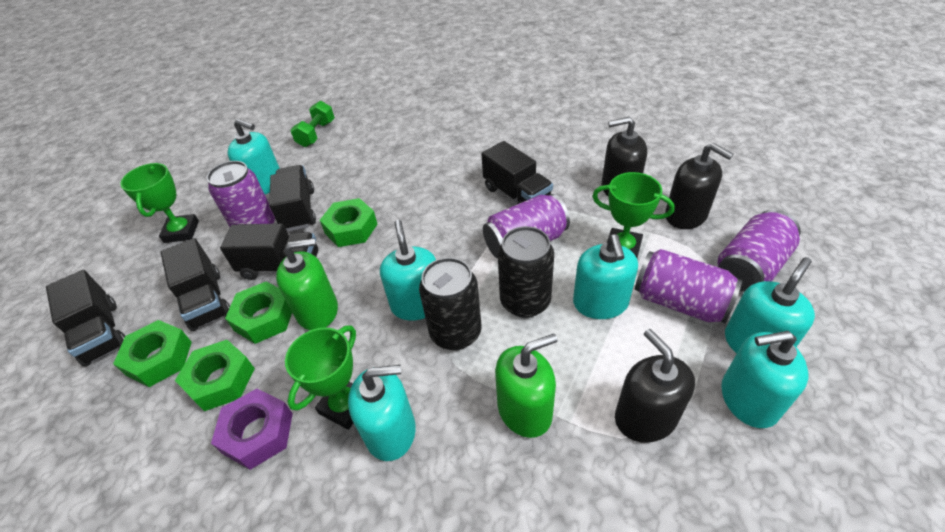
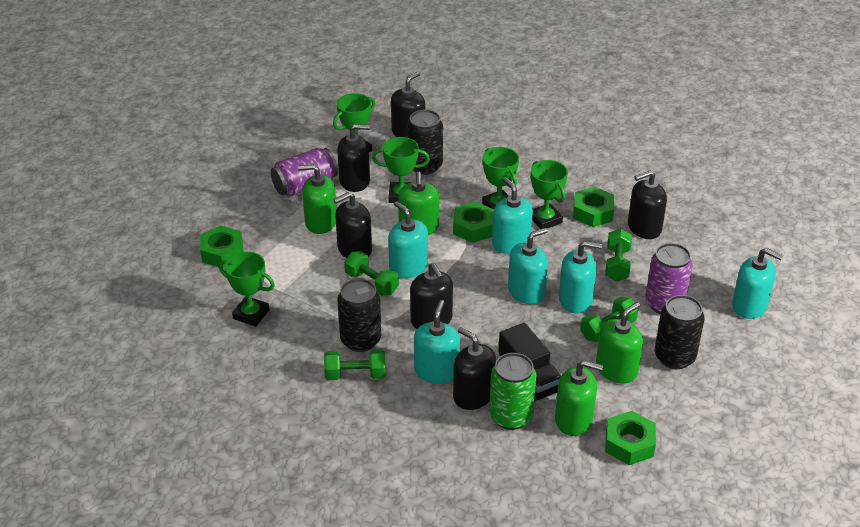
black can: 2 -> 3
black soap dispenser: 3 -> 6
black truck: 5 -> 1
green can: 0 -> 1
green dumbbell: 1 -> 4
green soap dispenser: 2 -> 4
green trophy: 3 -> 5
purple can: 4 -> 2
purple nut: 1 -> 0

